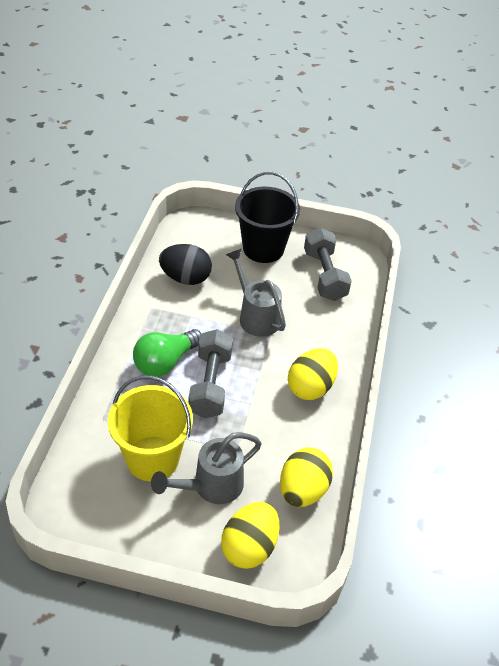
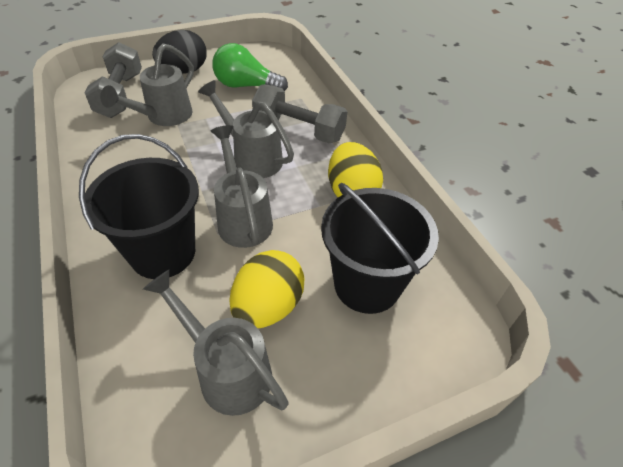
black bucket: 1 -> 2
grey watering can: 2 -> 4
yellow bucket: 1 -> 0
yellow egg: 3 -> 2

